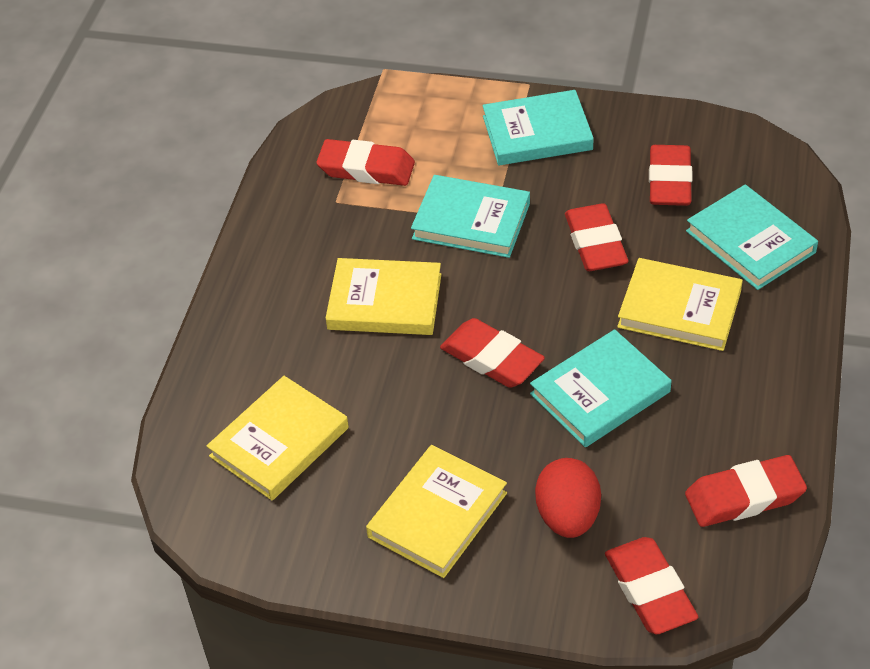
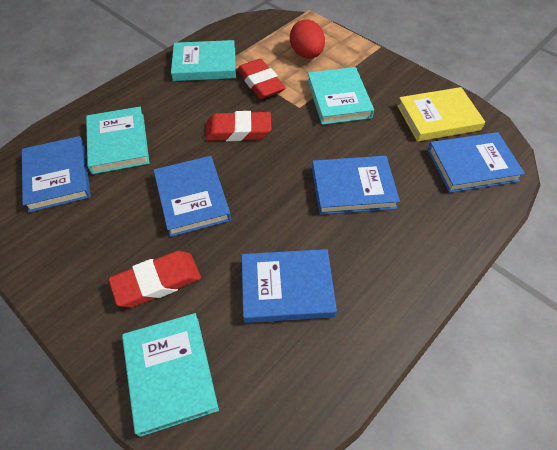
blue book: 0 -> 5
red eraser: 6 -> 3
yellow book: 4 -> 1

